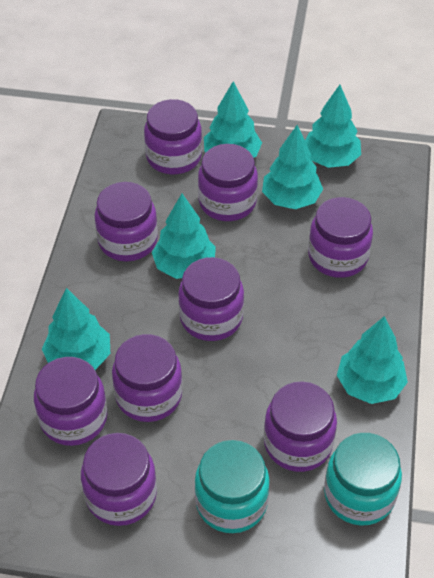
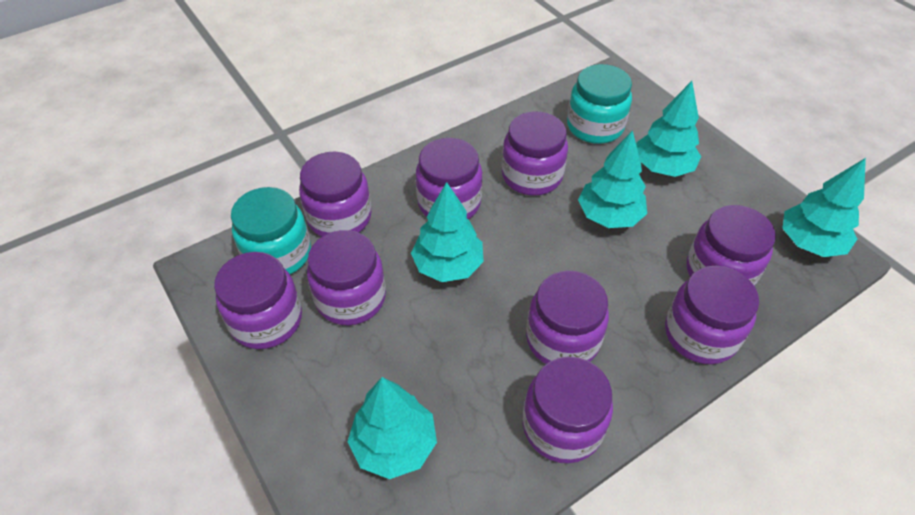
turquoise tree: 6 -> 5

